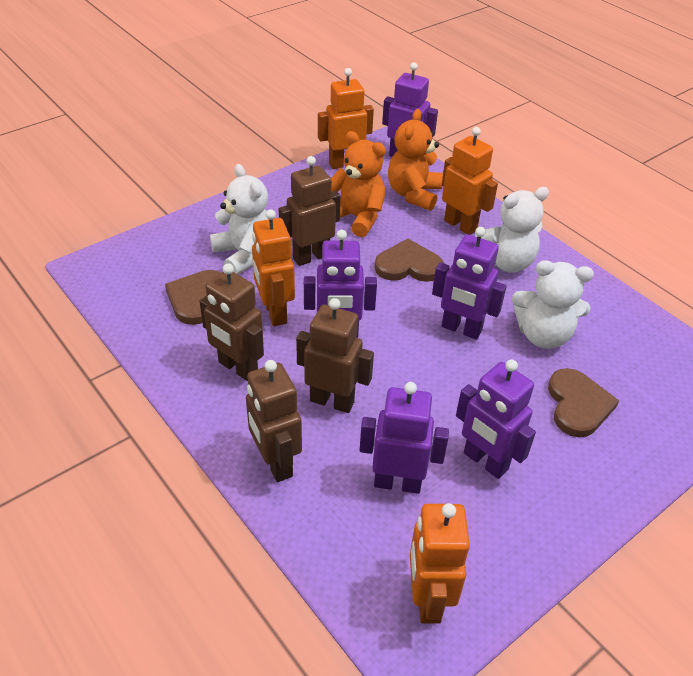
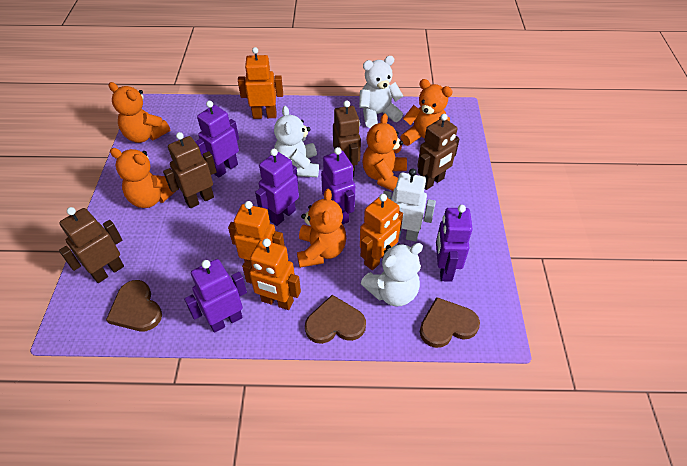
orange teddy bear: 2 -> 5
white robot: 0 -> 1

